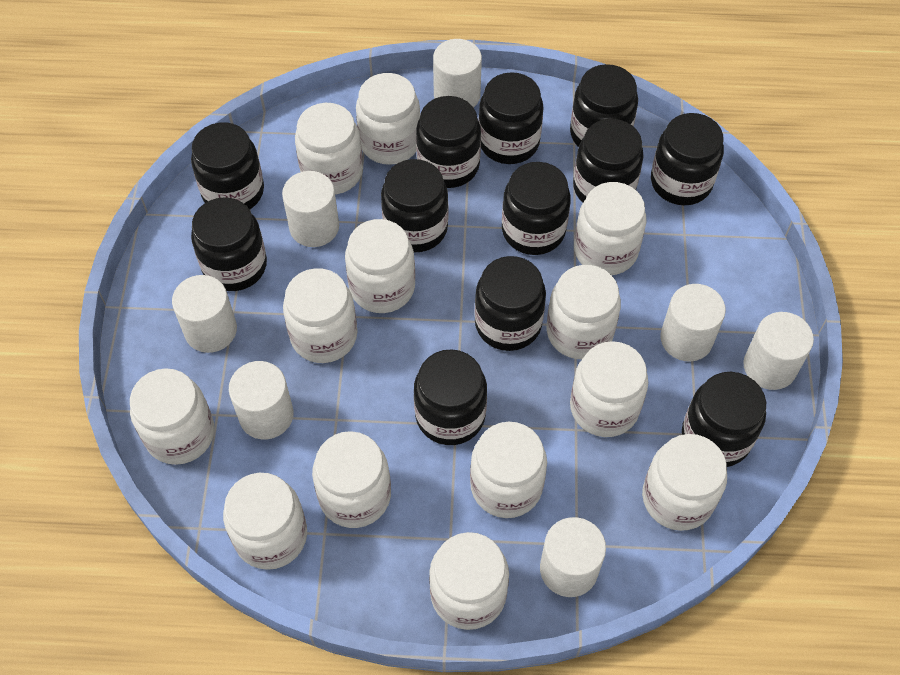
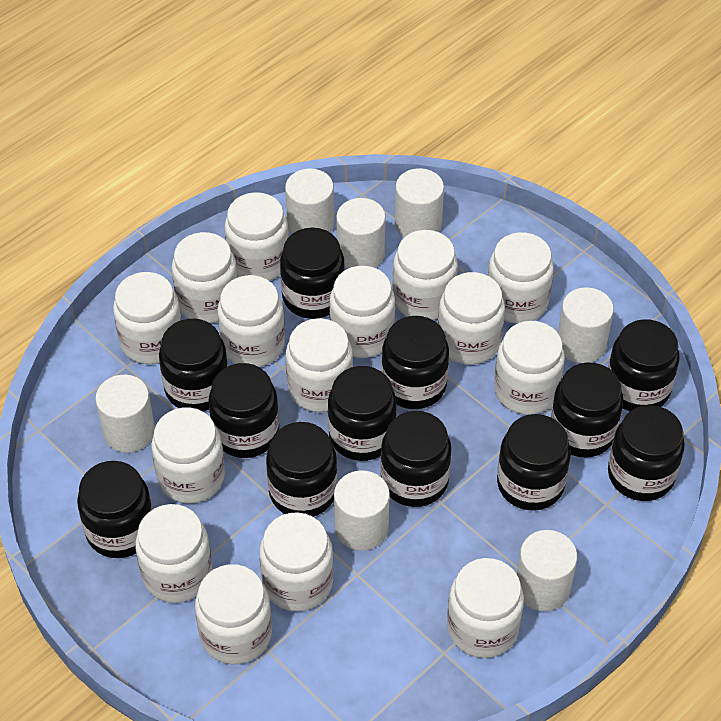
white jar: 13 -> 15

